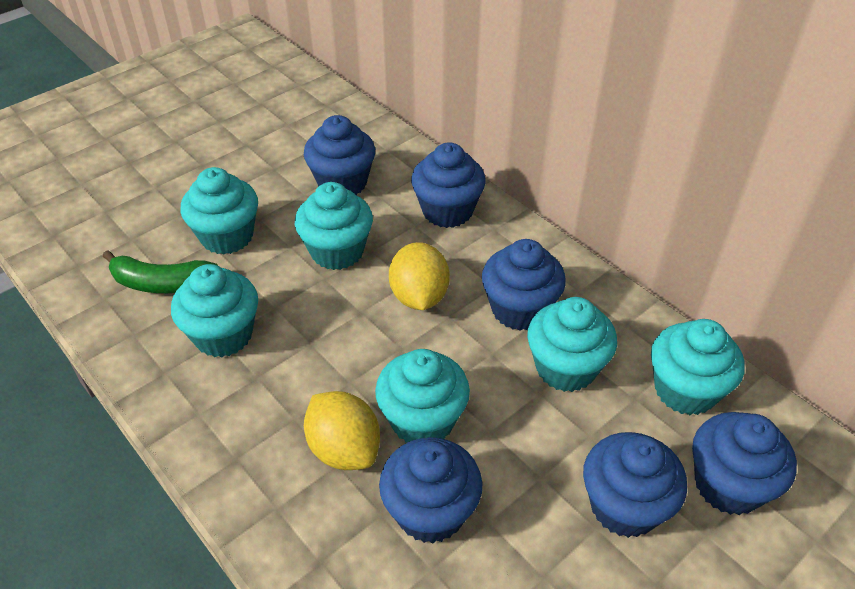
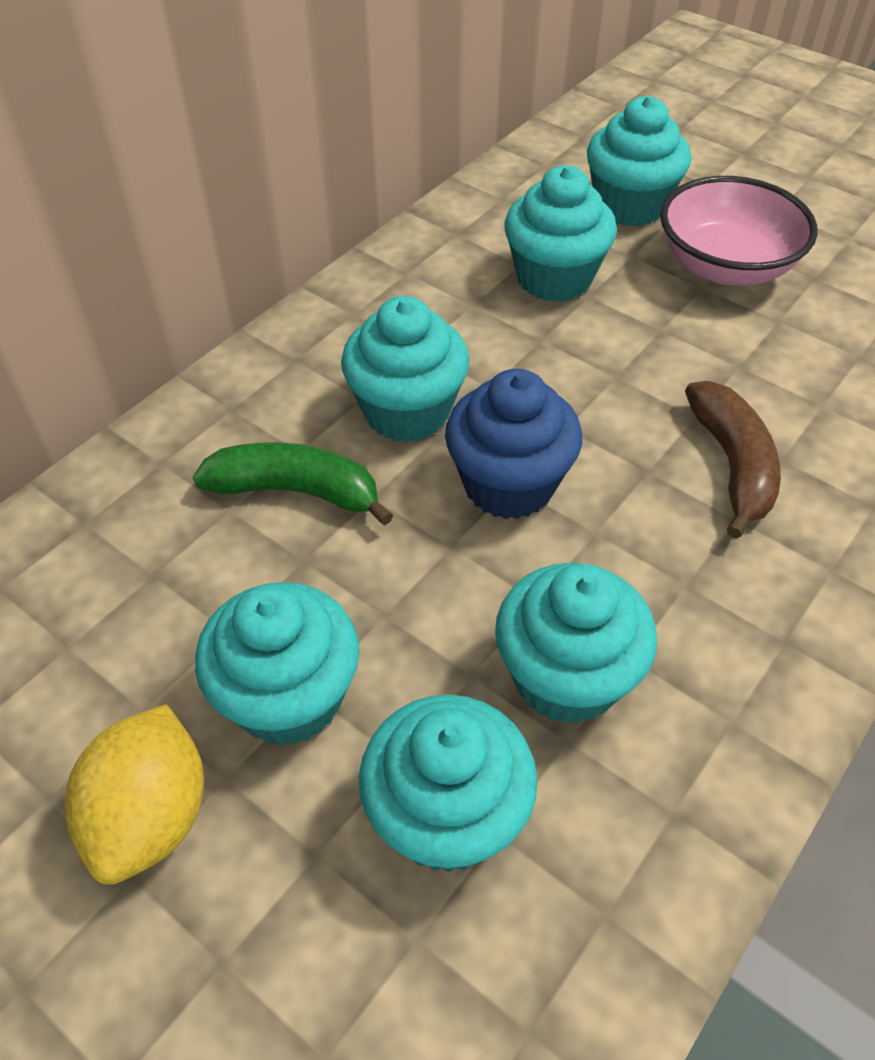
blue cupcake: 6 -> 1
brown banana: 0 -> 1
pink bowl: 0 -> 1
yellow lemon: 2 -> 1

